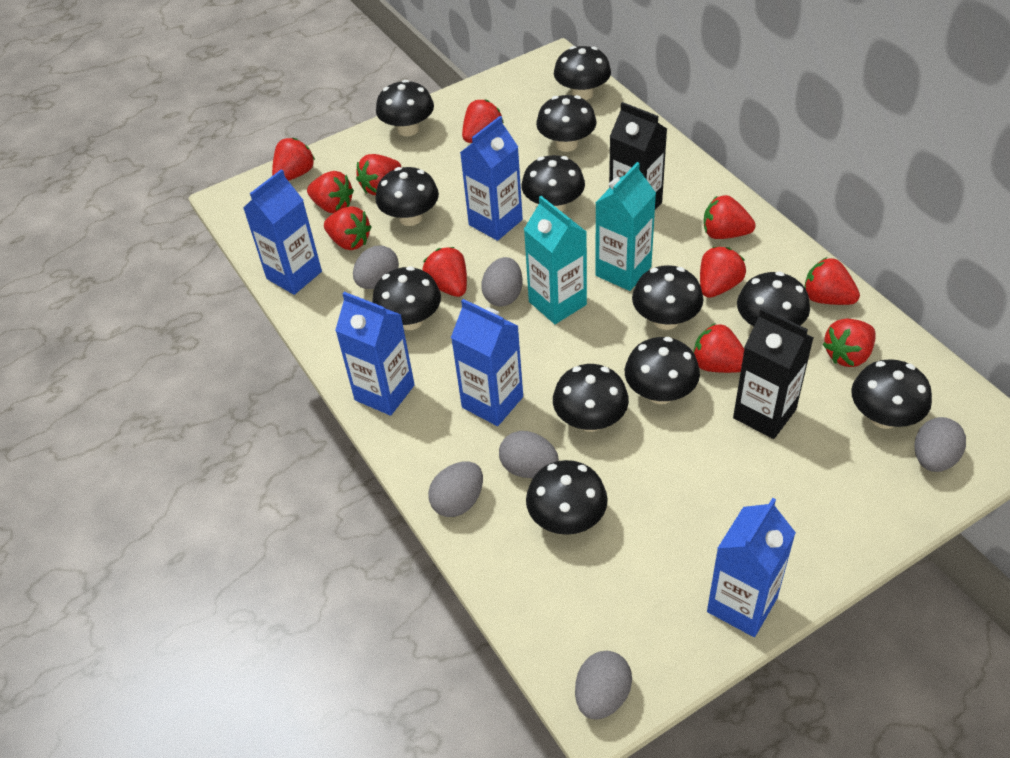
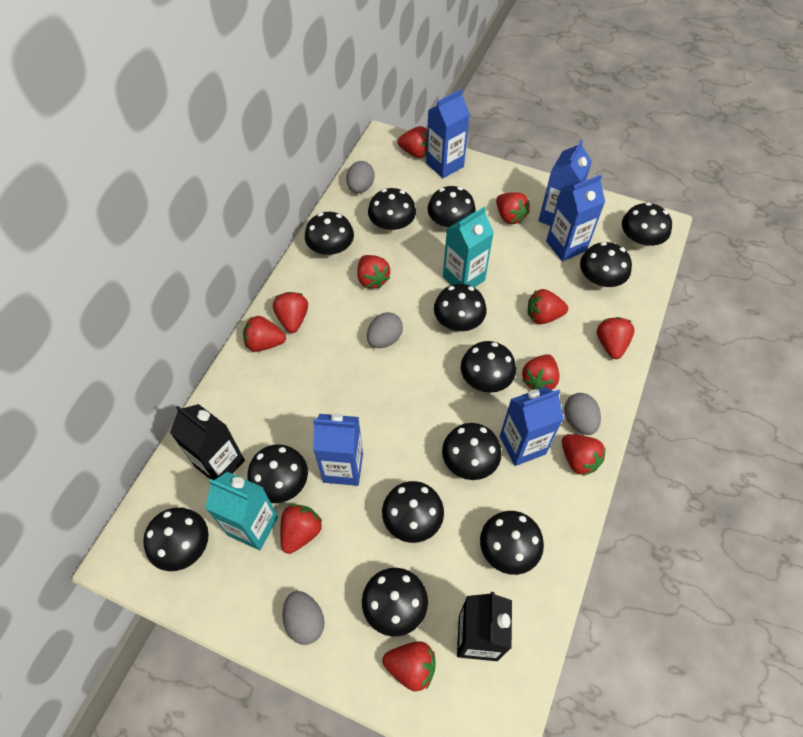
black mushroom: 12 -> 13
grey egg: 6 -> 4

